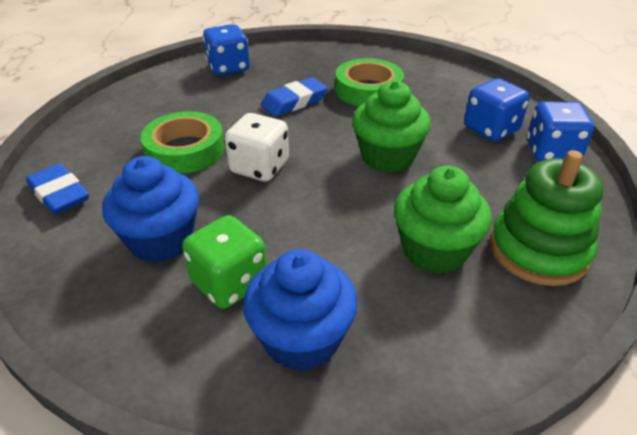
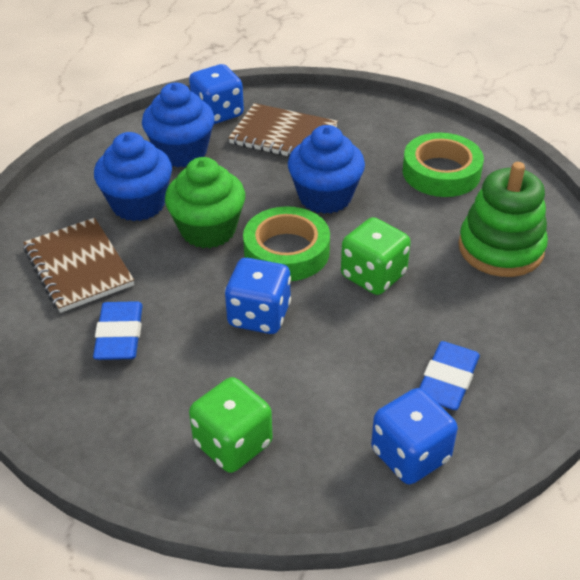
blue cupcake: 2 -> 3
brown notebook: 0 -> 2
green cupcake: 2 -> 1
green dice: 1 -> 2
white dice: 1 -> 0

